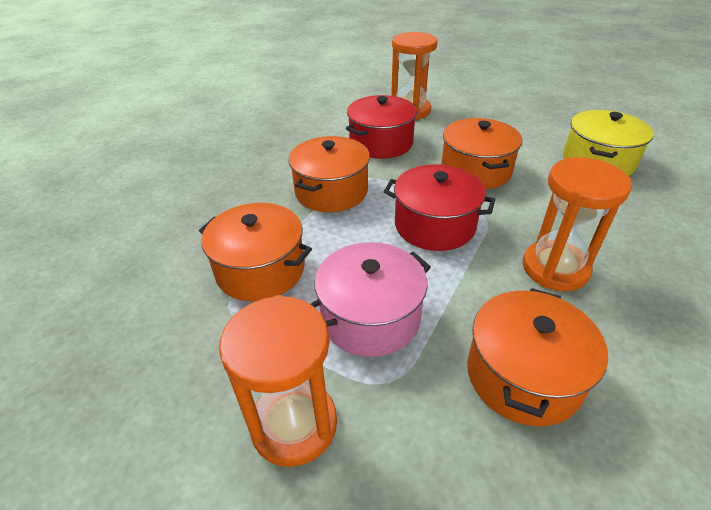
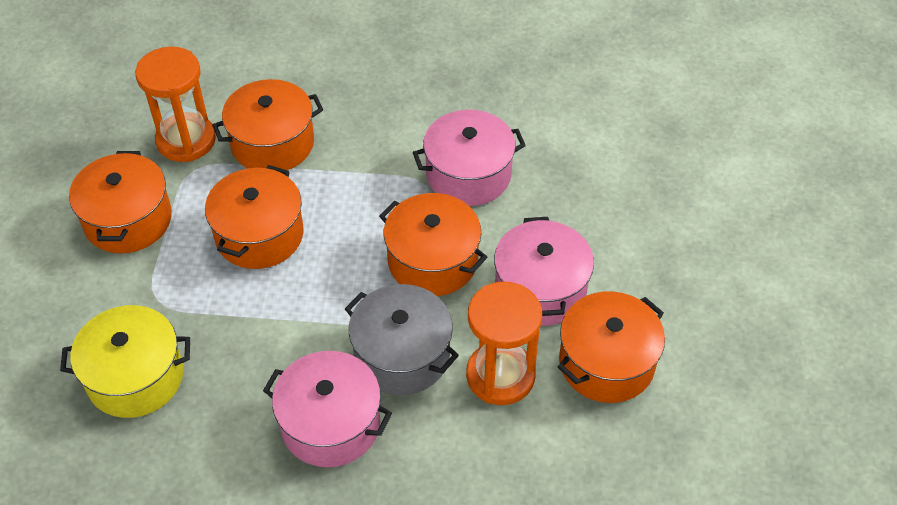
grey pot: 0 -> 1
orange hourglass: 3 -> 2
orange pot: 4 -> 5
pink pot: 1 -> 3
red pot: 2 -> 0

